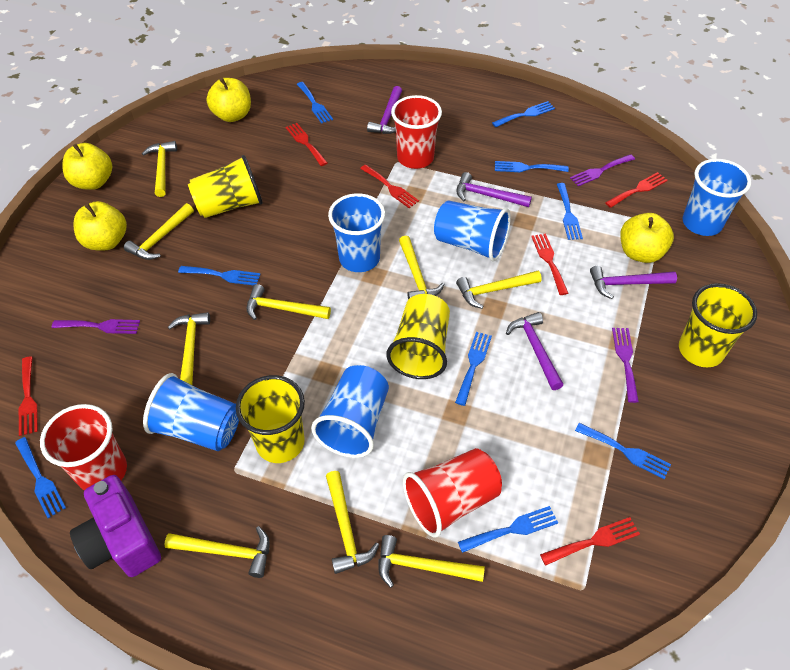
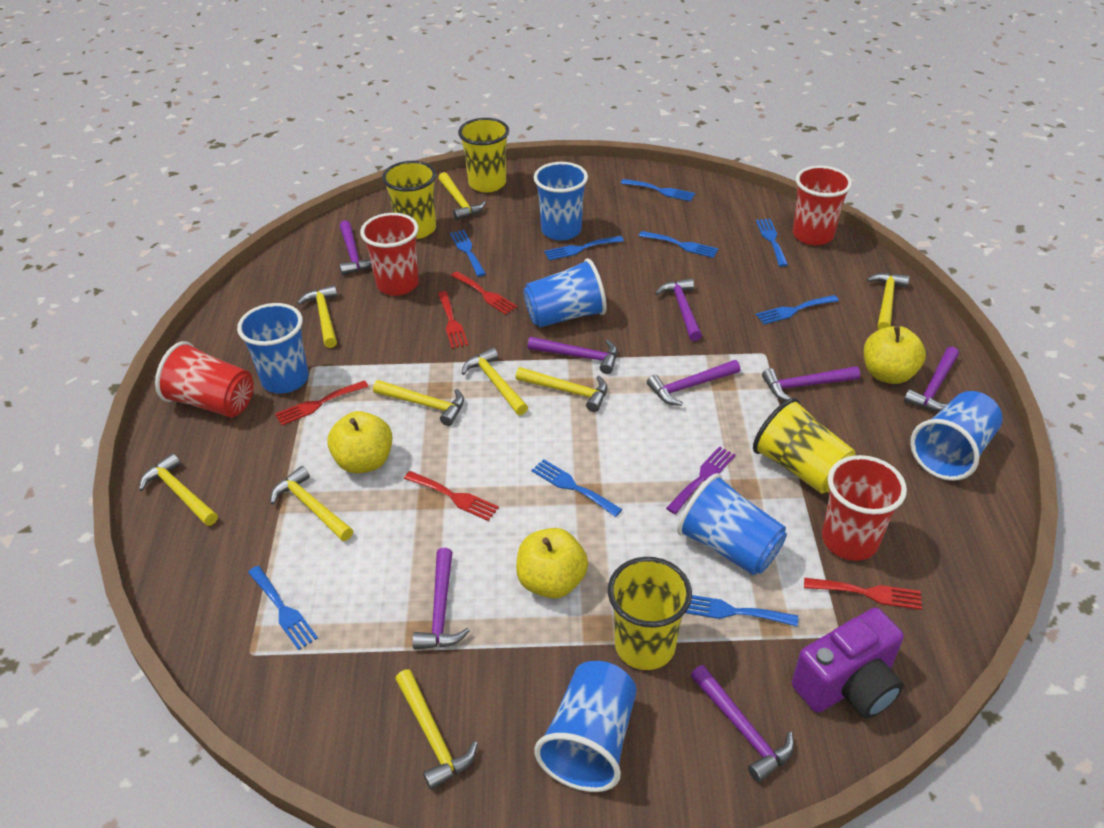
blue cup: 5 -> 6
purple fork: 3 -> 1
purple hammer: 4 -> 8
red cup: 3 -> 4
red fork: 6 -> 5
yellow apple: 4 -> 3

